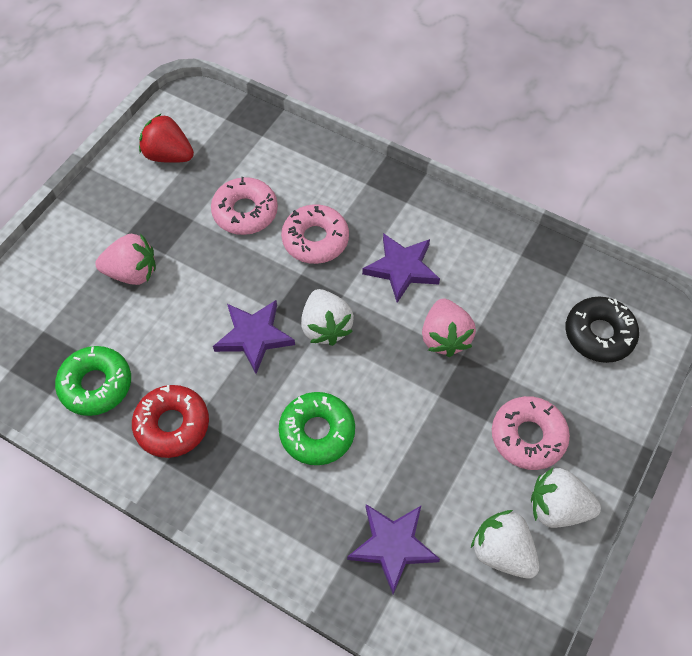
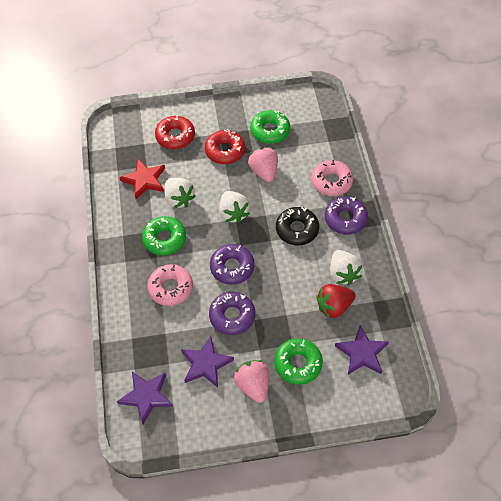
green donut: 2 -> 3
pink donut: 3 -> 2
purple donut: 0 -> 3
red donut: 1 -> 2
red star: 0 -> 1

